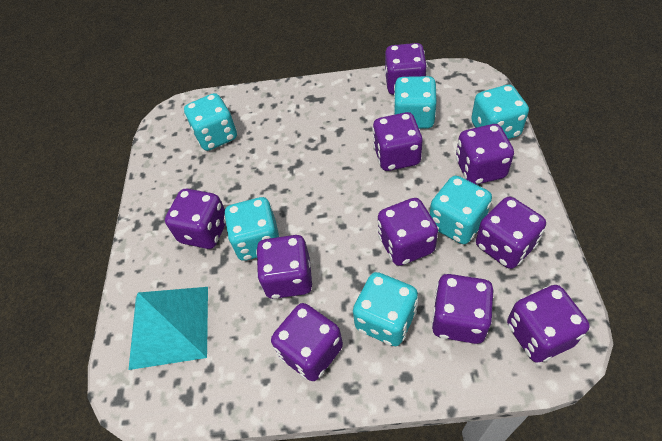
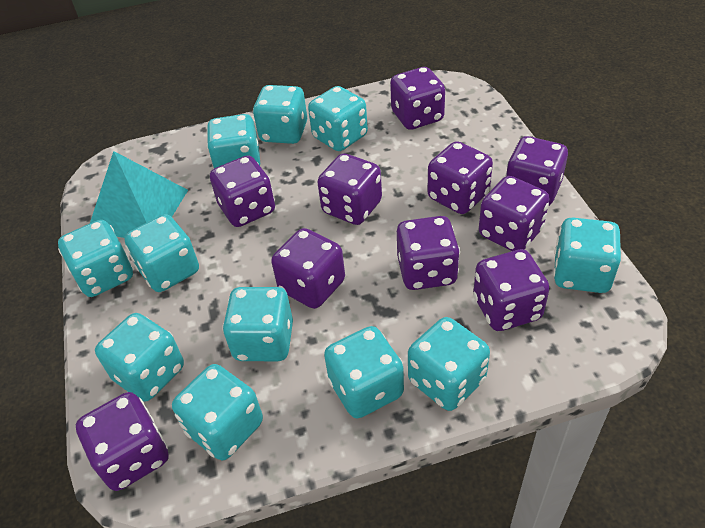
turquoise dice: 6 -> 11

